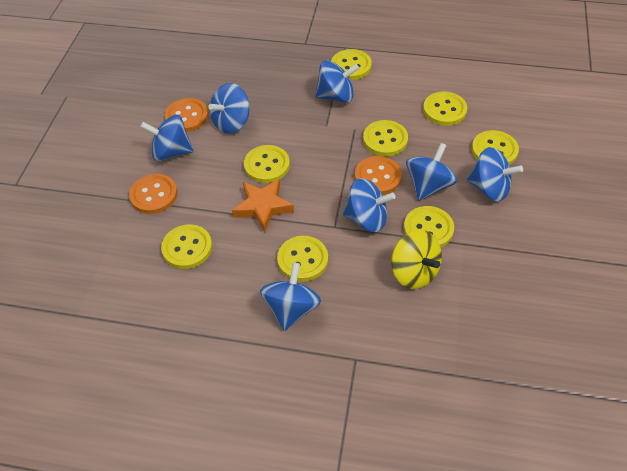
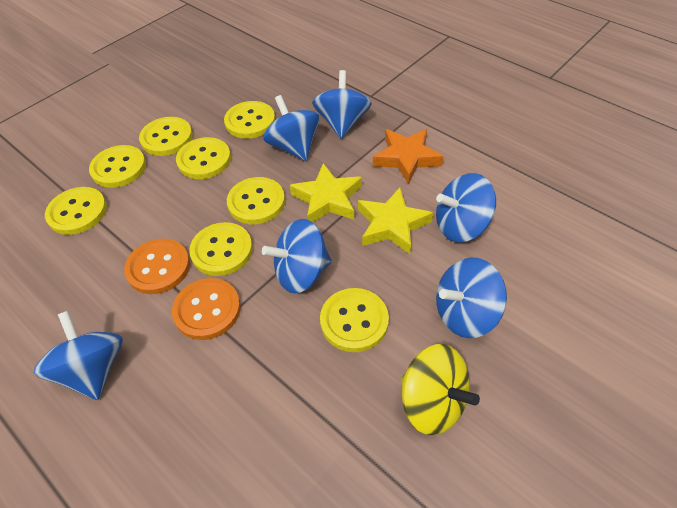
blue spinning top: 7 -> 6
orange button: 3 -> 2
yellow star: 0 -> 2

